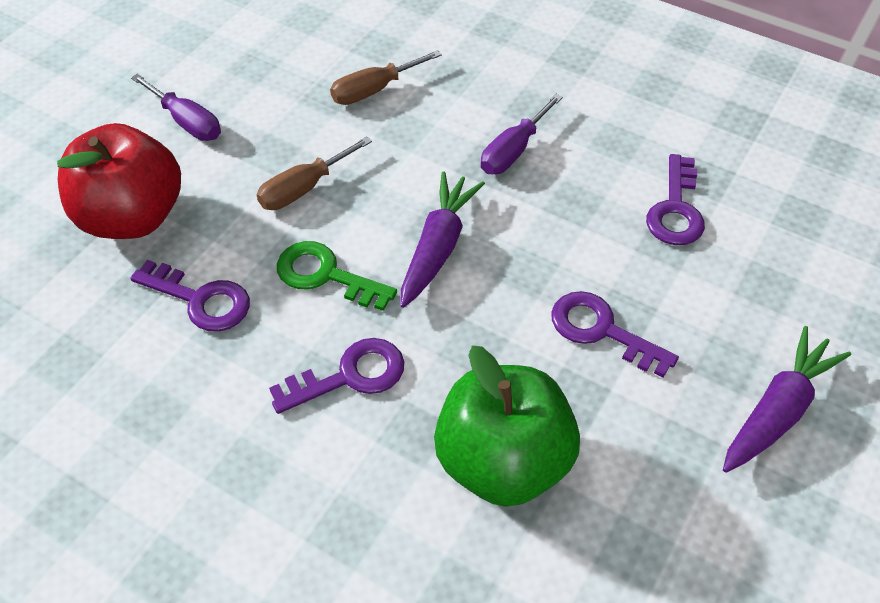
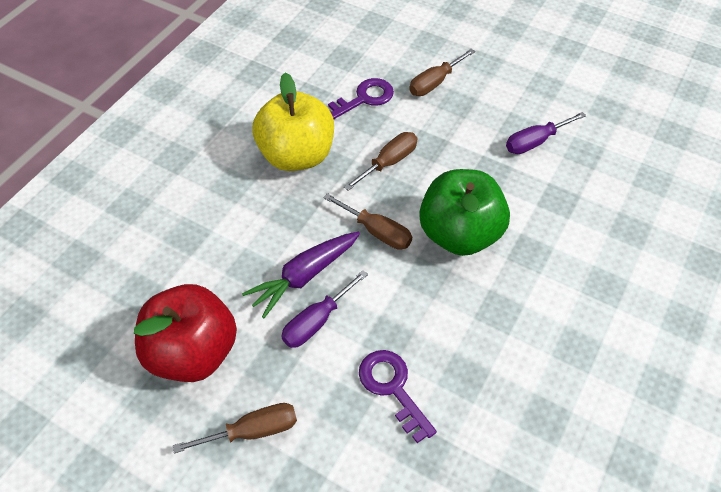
brown screwdriver: 2 -> 4
green key: 1 -> 0
purple carrot: 2 -> 1
purple key: 4 -> 2
yellow apple: 0 -> 1

